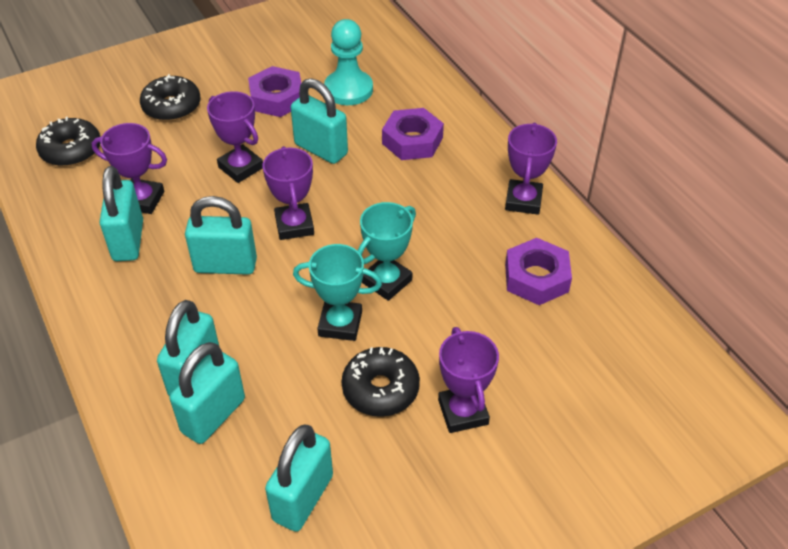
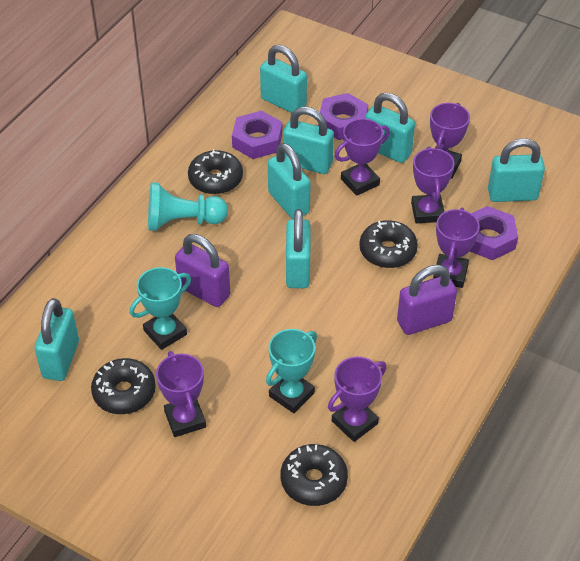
black donut: 3 -> 4
purple padlock: 0 -> 2
purple trophy: 5 -> 6
turquoise padlock: 6 -> 7

